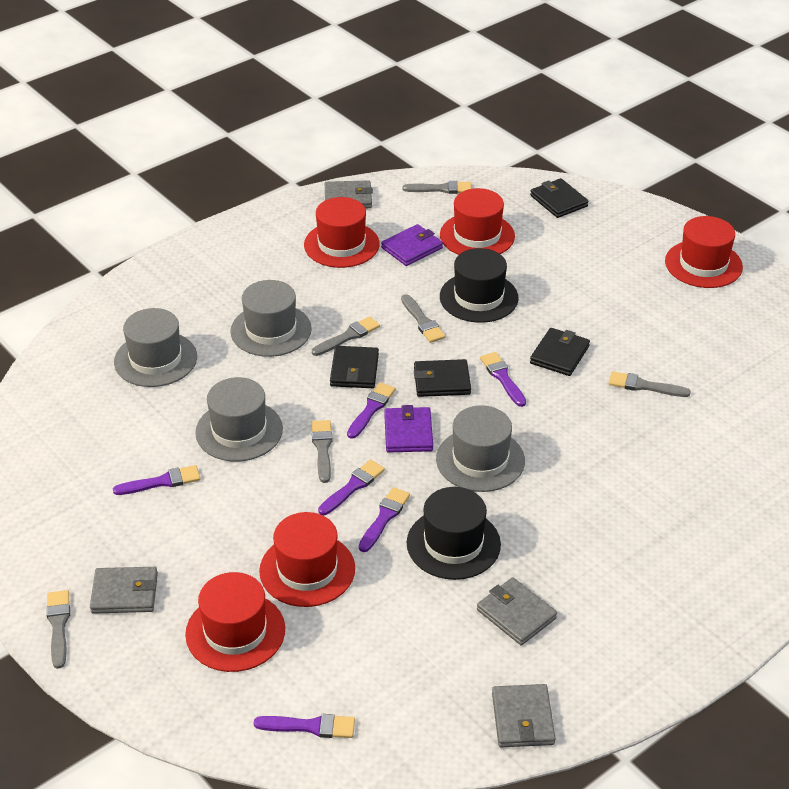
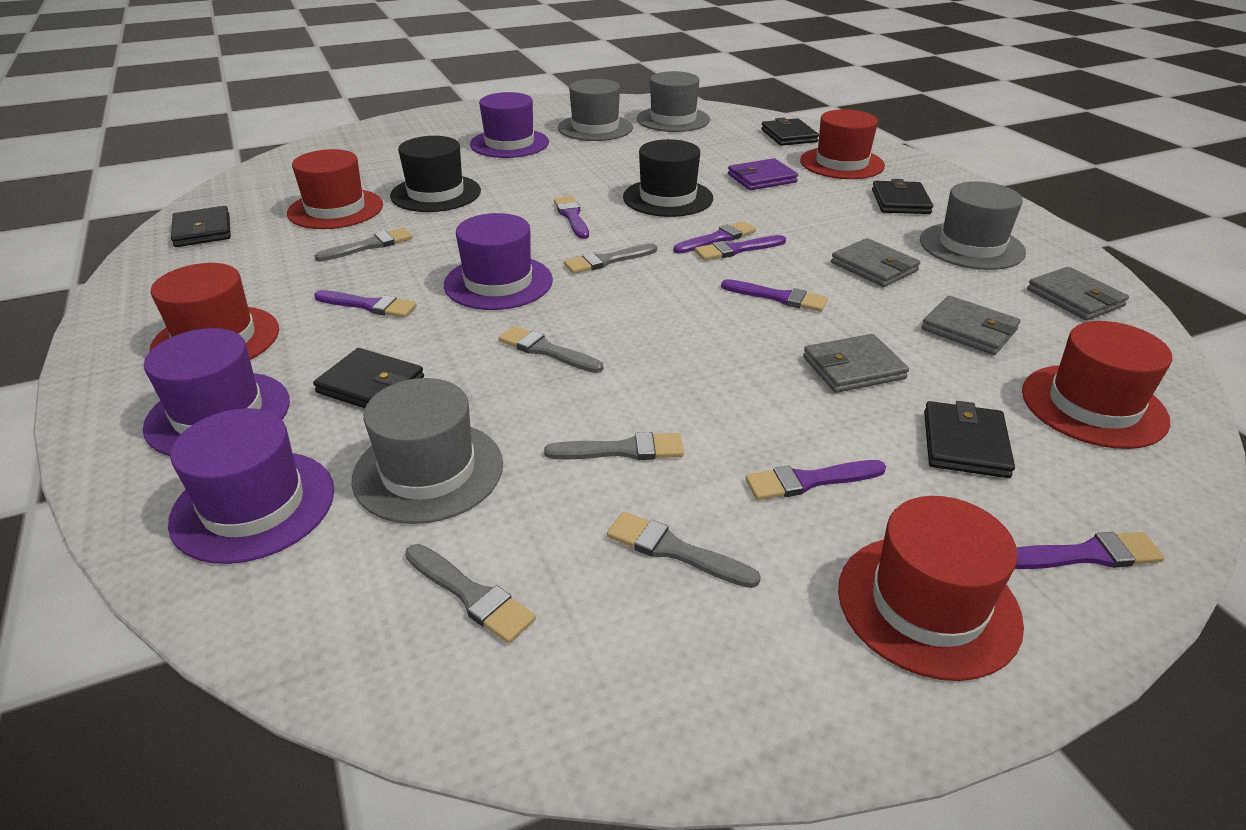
black wallet: 4 -> 5
purple brush: 6 -> 7
purple hat: 0 -> 4
purple wallet: 2 -> 1

